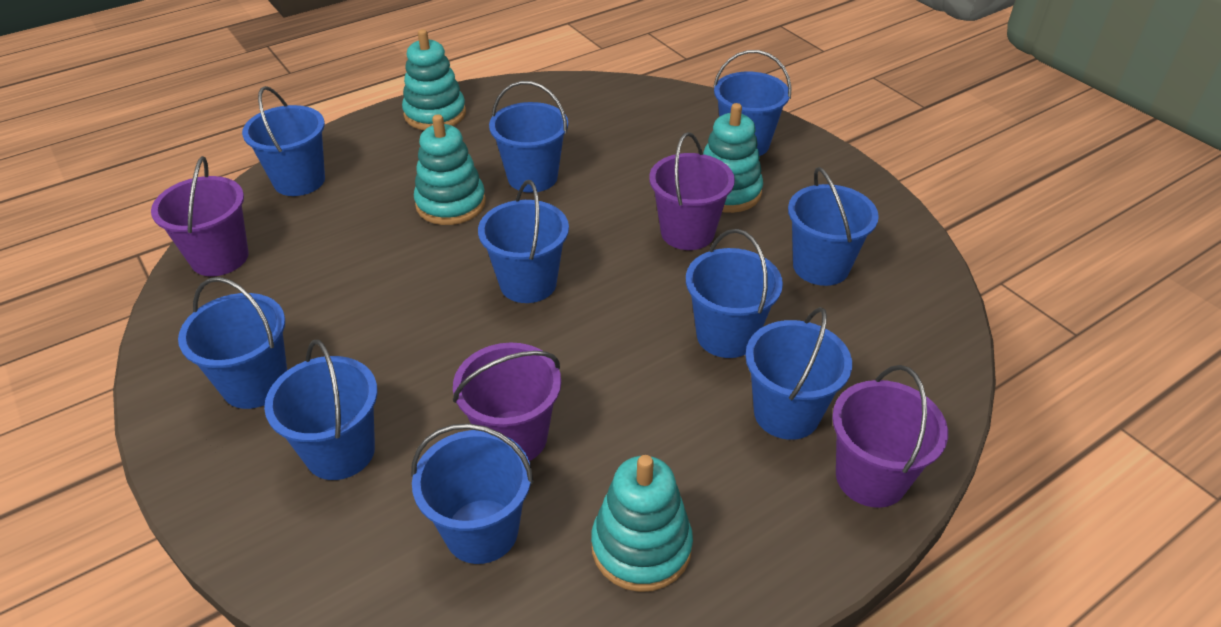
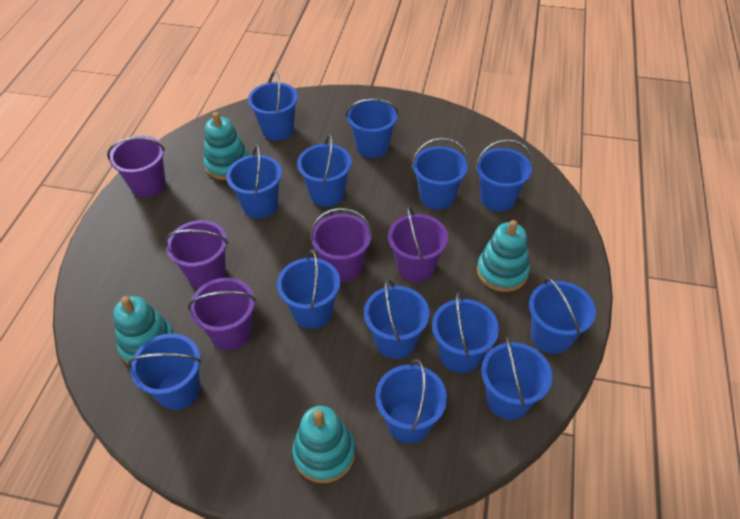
blue bucket: 10 -> 13
purple bucket: 4 -> 5

